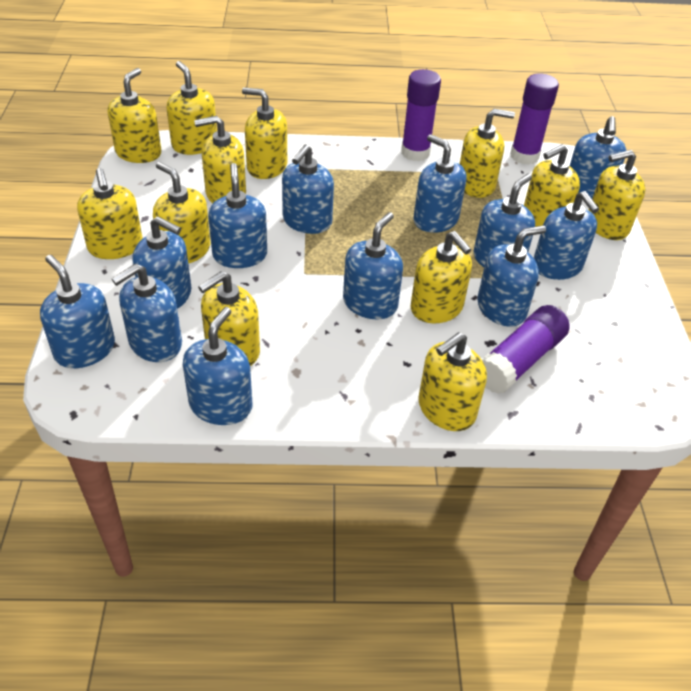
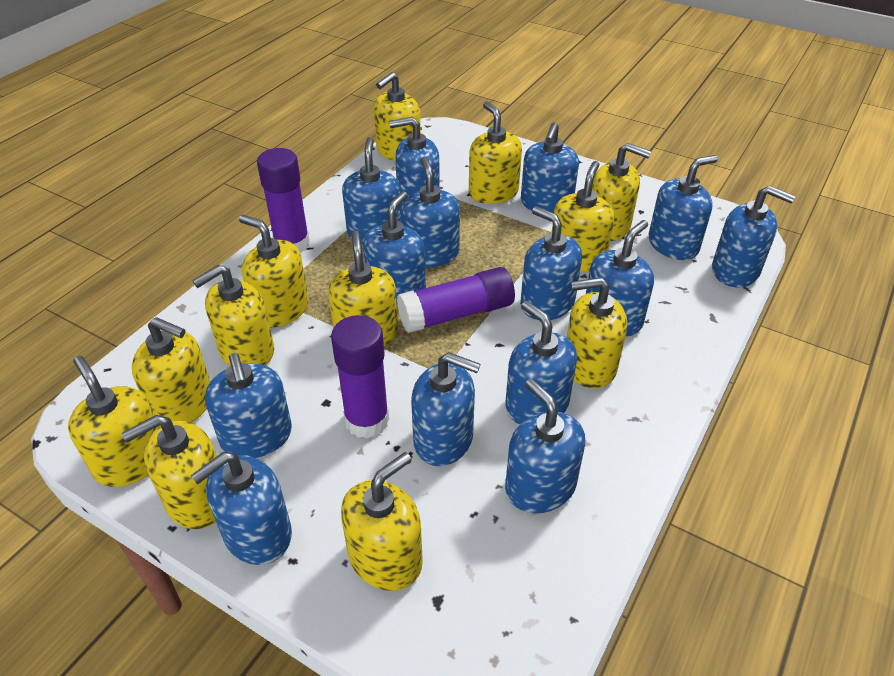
blue soap dispenser: 12 -> 14

